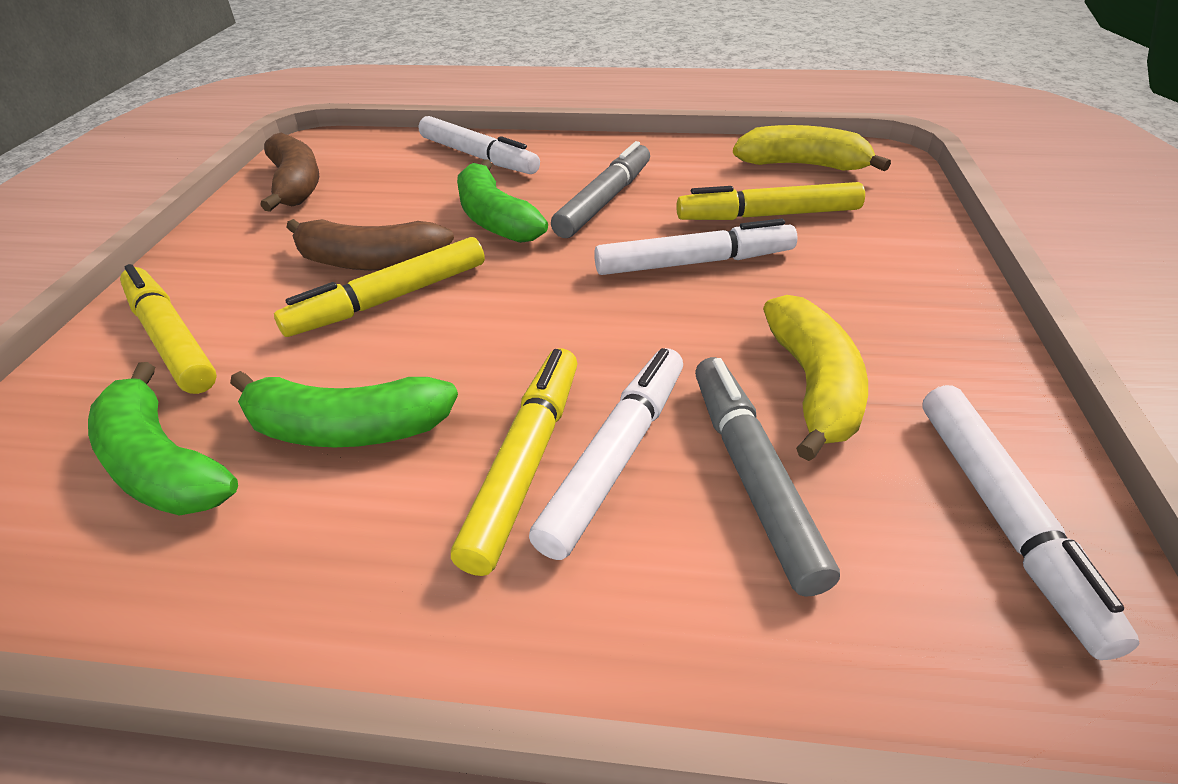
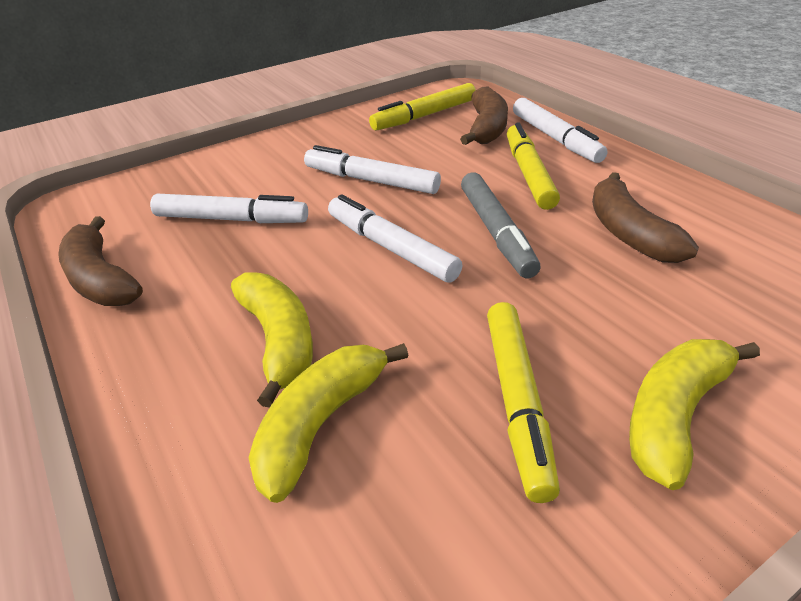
brown banana: 2 -> 3
green banana: 3 -> 0
grey marker: 2 -> 1
yellow banana: 2 -> 3
yellow marker: 4 -> 3

